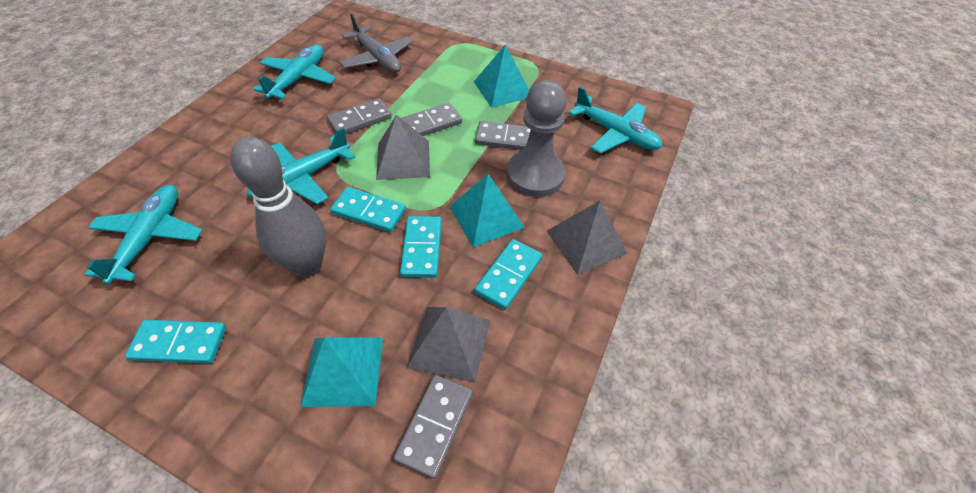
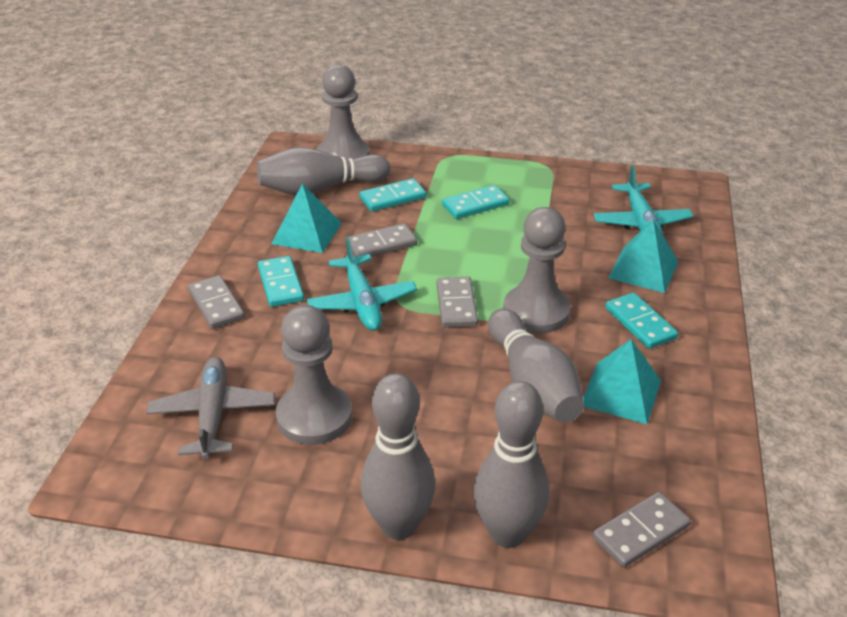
grey bowling pin: 1 -> 4
grey pawn: 1 -> 3
grey pyramid: 3 -> 0
turquoise plane: 4 -> 2

